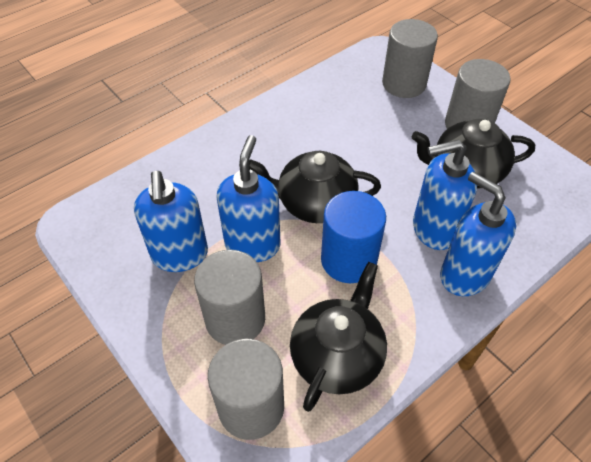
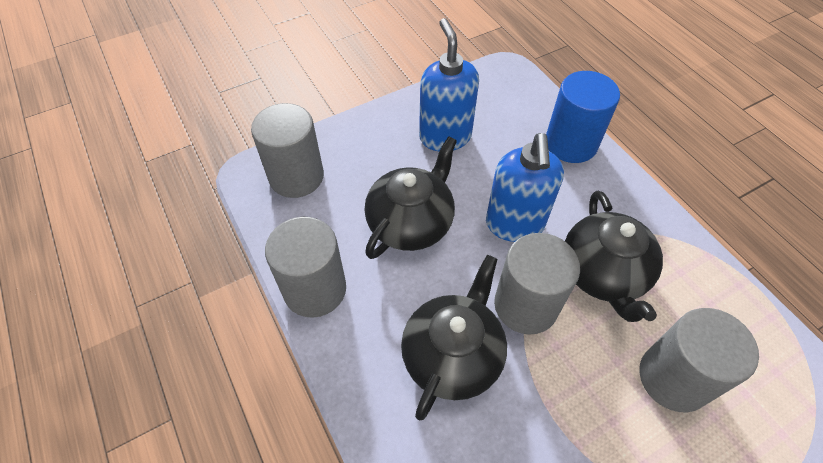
blue soap dispenser: 4 -> 2

